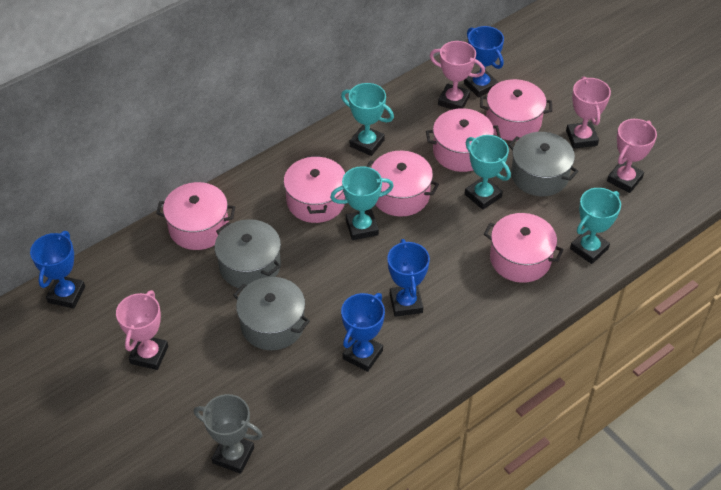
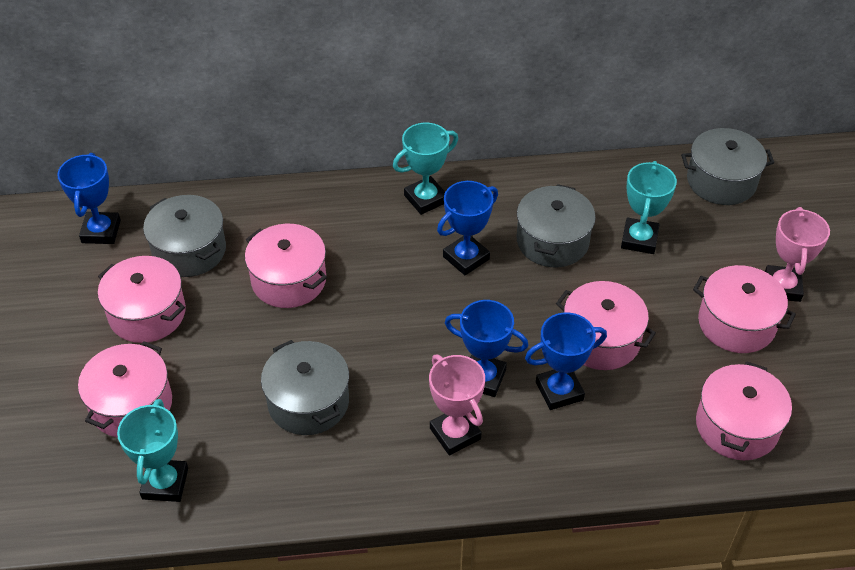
grey pot: 3 -> 4
grey trophy: 1 -> 0
pink trophy: 4 -> 2
turquoise trophy: 4 -> 3

